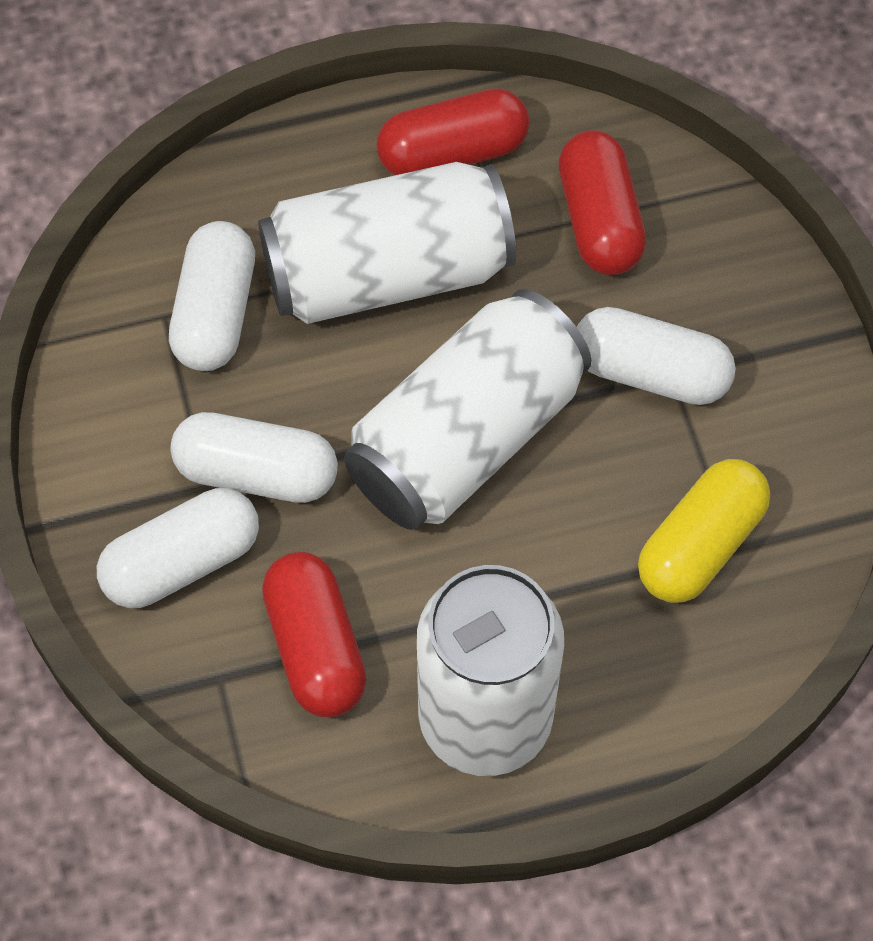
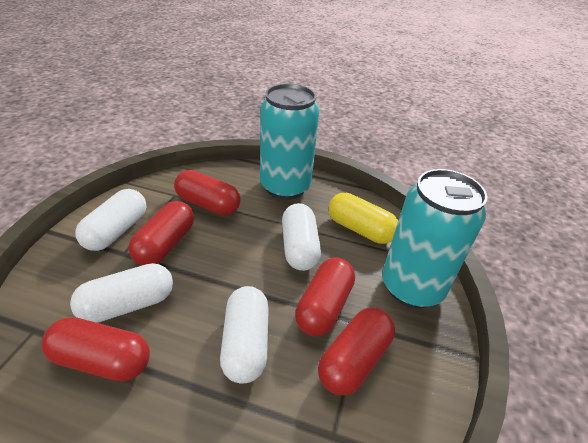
red capsule: 3 -> 5
turquoise can: 0 -> 2
white can: 3 -> 0

